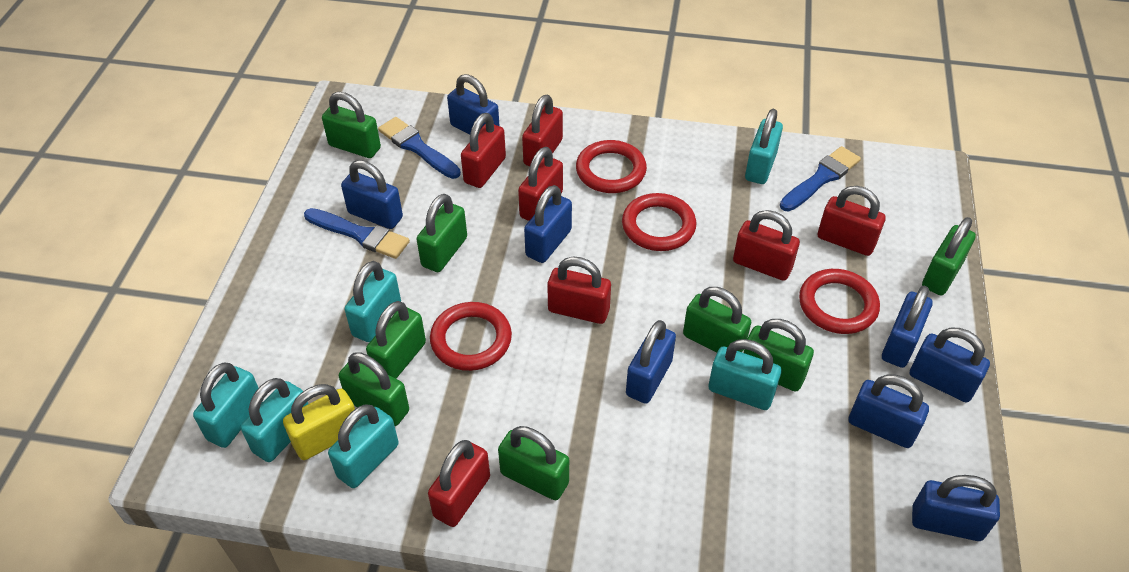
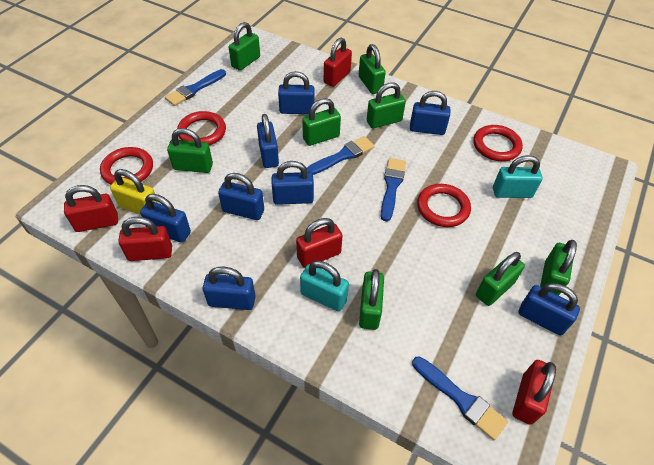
blue brush: 3 -> 4
red padlock: 7 -> 5
turquoise padlock: 6 -> 2

